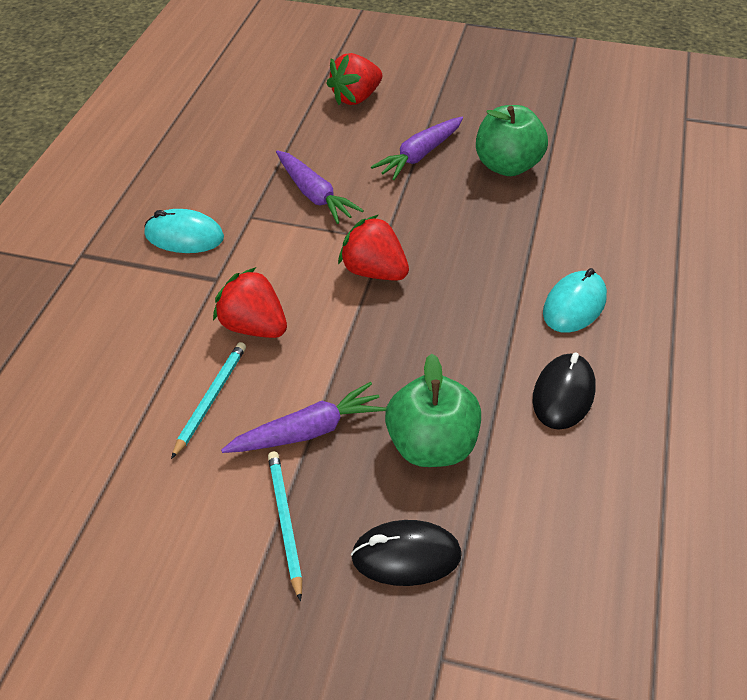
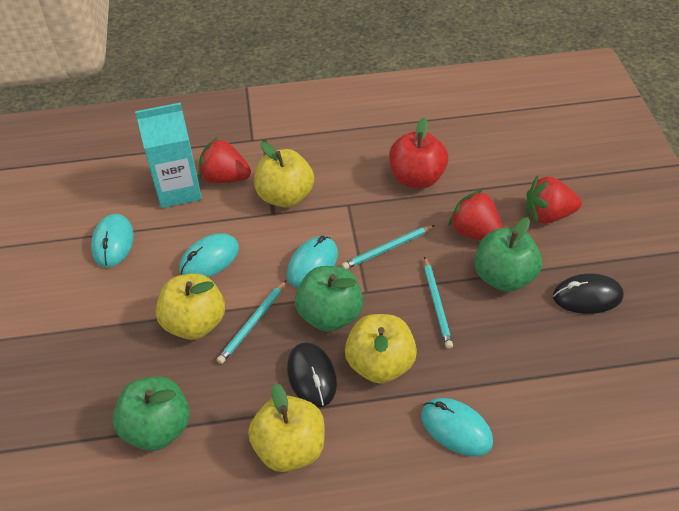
green apple: 2 -> 3
purple carrot: 3 -> 0
red apple: 0 -> 1
turquoise carton: 0 -> 1
turquoise mouse: 2 -> 4
turquoise pencil: 2 -> 3
yellow apple: 0 -> 4

